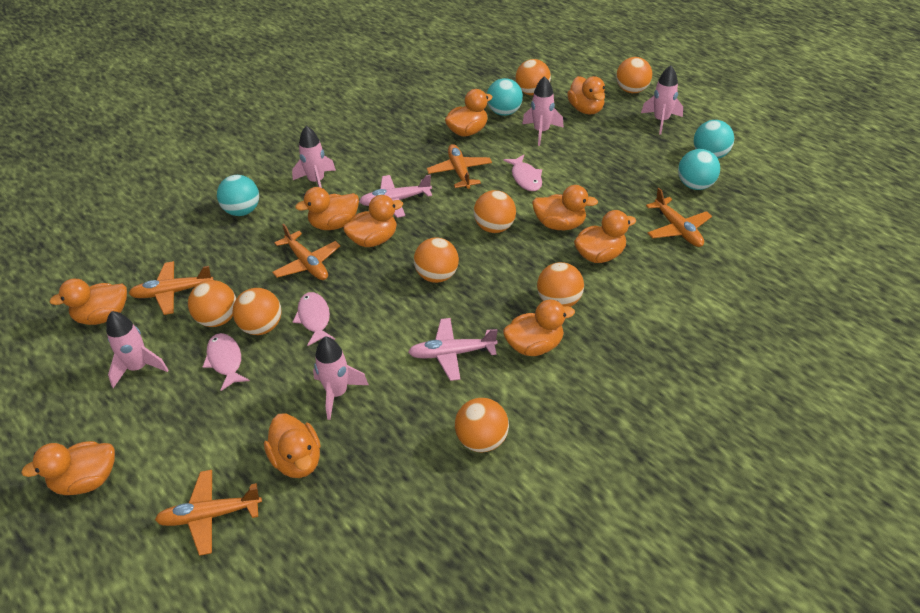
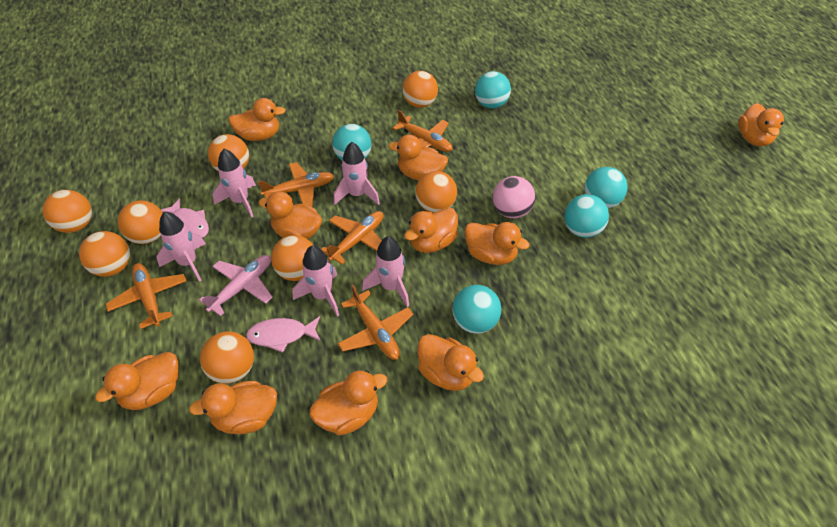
pink ball: 0 -> 1
pink fish: 3 -> 2
pink plane: 2 -> 1
turquoise ball: 4 -> 5

